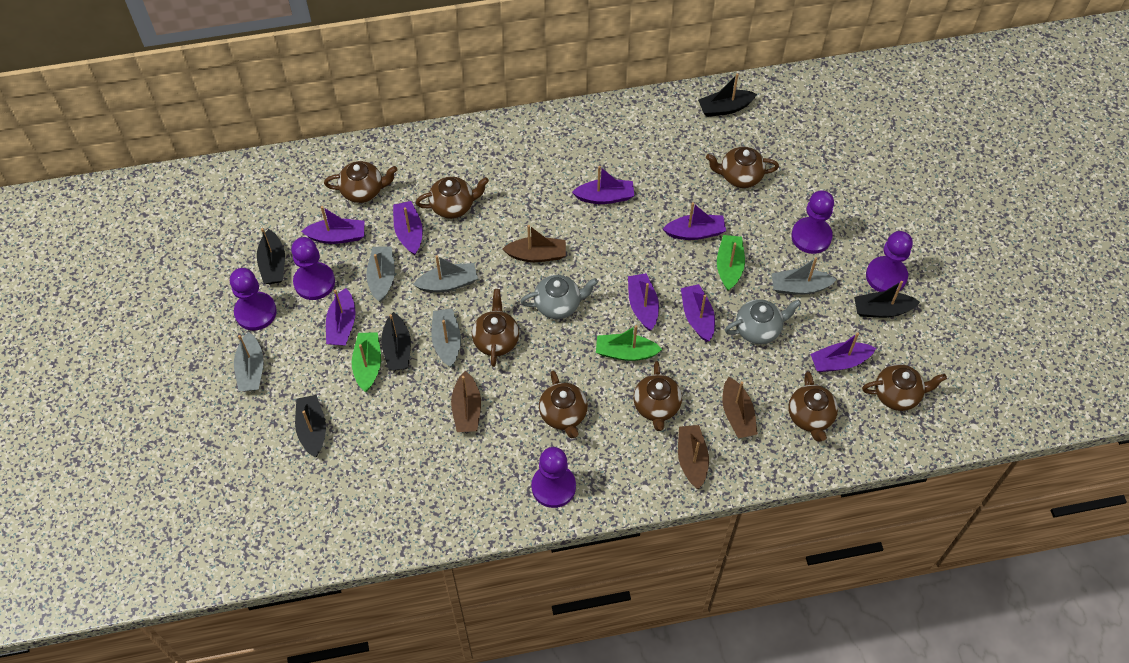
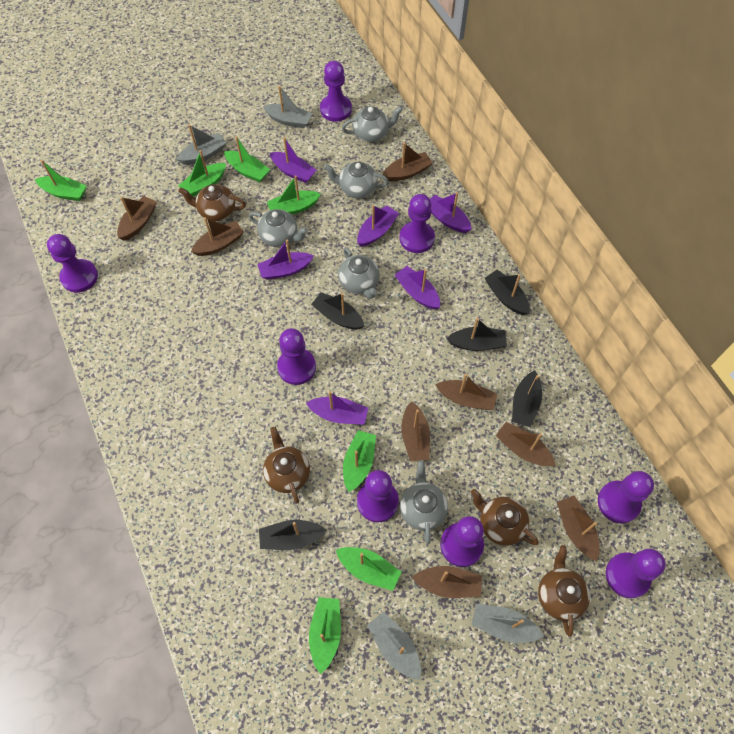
brown boat: 4 -> 8
brown teapot: 8 -> 4
green boat: 3 -> 7
grey boat: 5 -> 4
grey teapot: 2 -> 5
purple boat: 8 -> 6
purple pawn: 5 -> 8

